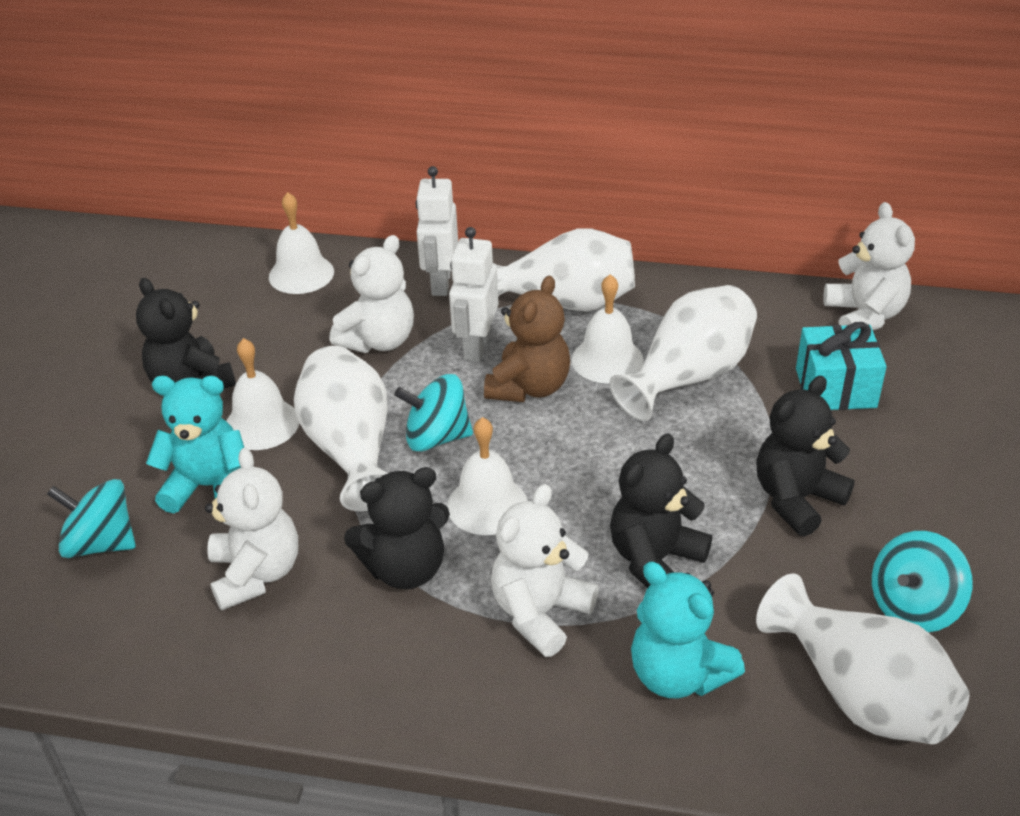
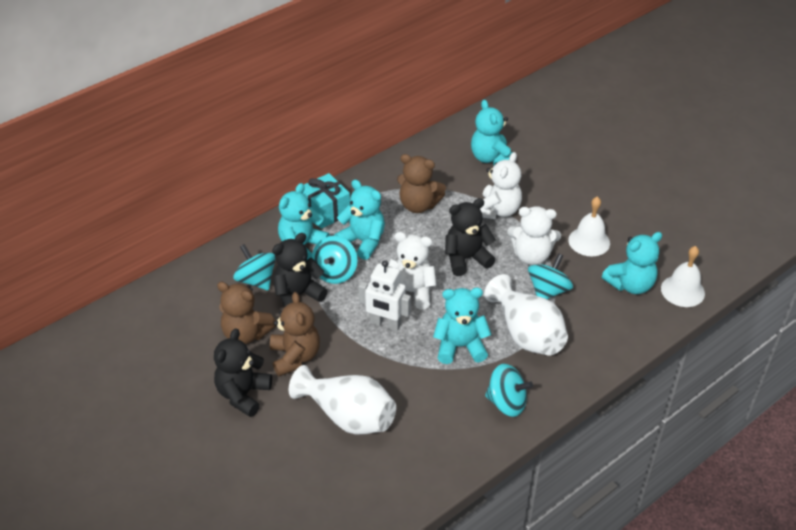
black teddy bear: 4 -> 3
brown teddy bear: 1 -> 3
turquoise spinning top: 3 -> 4
turquoise teddy bear: 2 -> 5
white bell: 4 -> 2
white robot: 2 -> 1
white teddy bear: 4 -> 3
white vase: 4 -> 2

